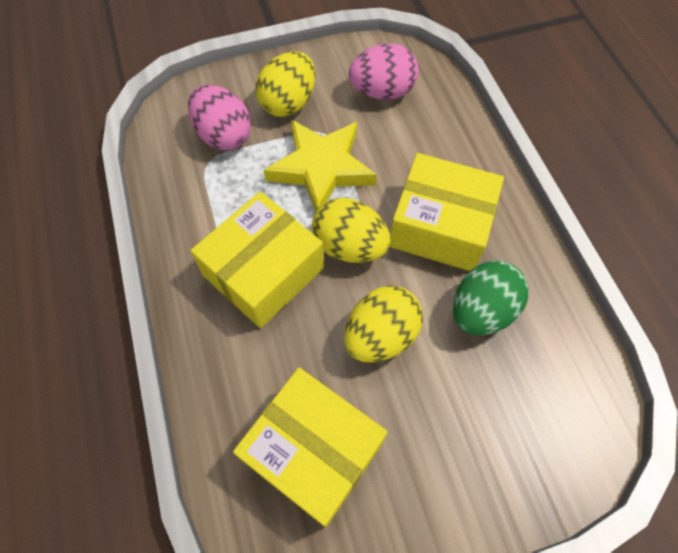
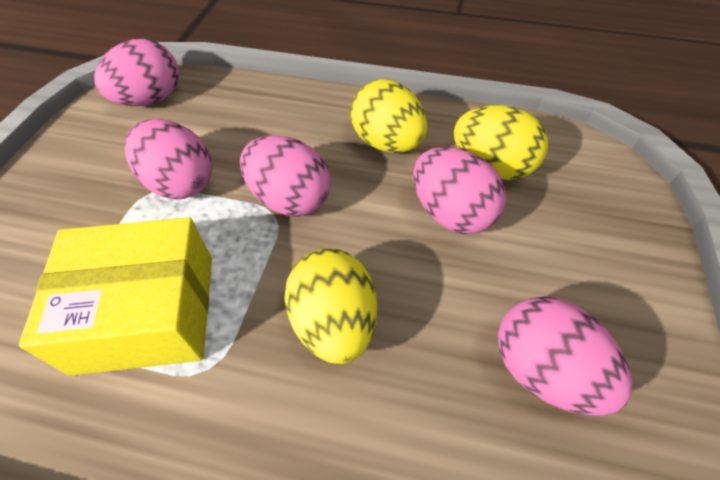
green egg: 1 -> 0
pink egg: 2 -> 5
yellow box: 3 -> 1
yellow star: 1 -> 0

